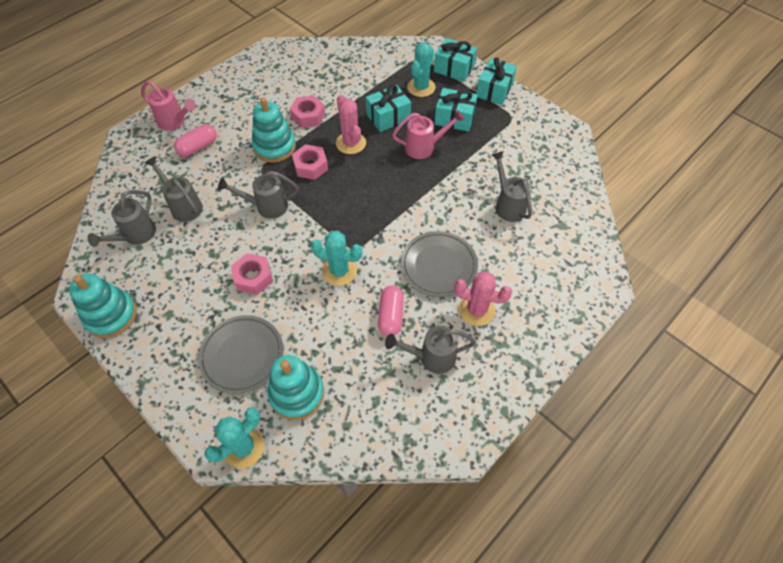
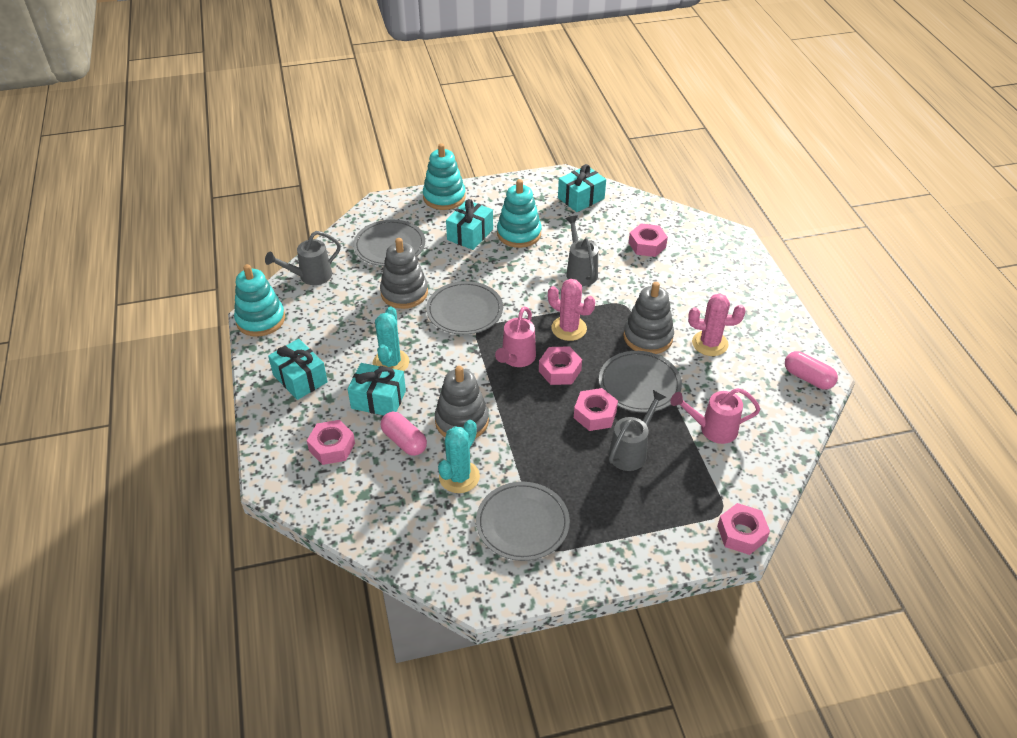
grey plate: 2 -> 4
grey stacking toy: 0 -> 3
grey watering can: 5 -> 3
pink nut: 3 -> 5
turquoise cactus: 3 -> 2

